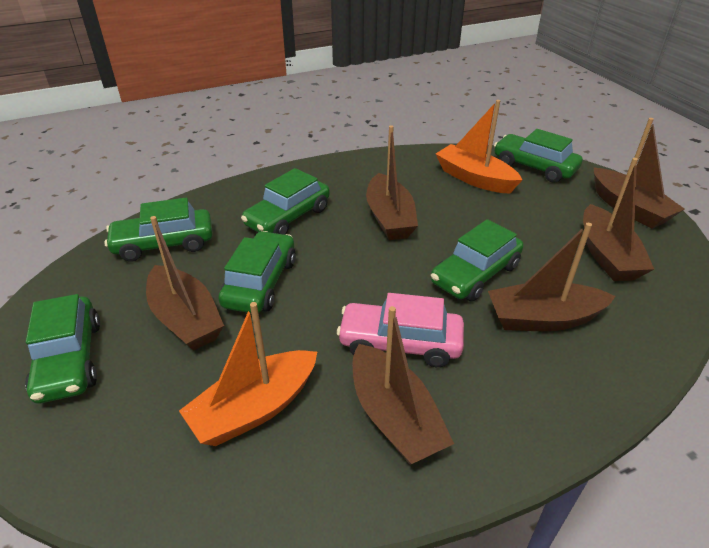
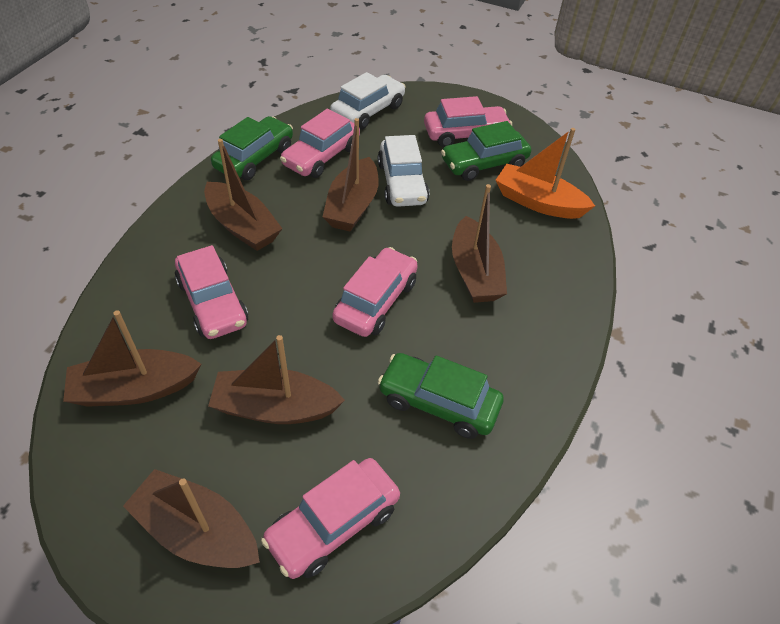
green car: 6 -> 3
orange boat: 2 -> 1
pink car: 1 -> 5
white car: 0 -> 2

